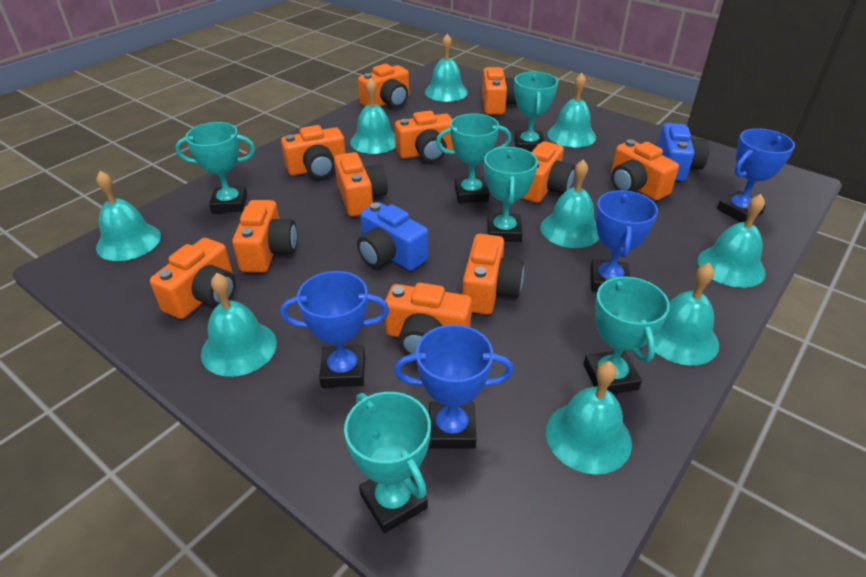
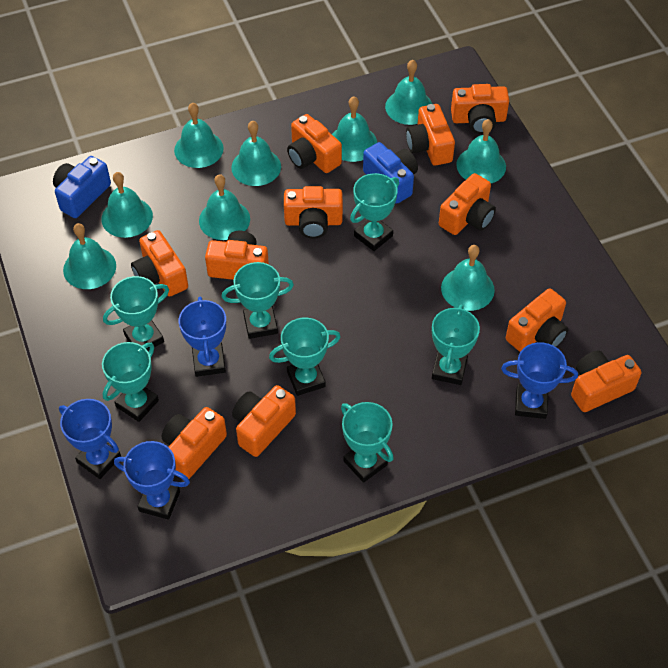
turquoise trophy: 6 -> 7

